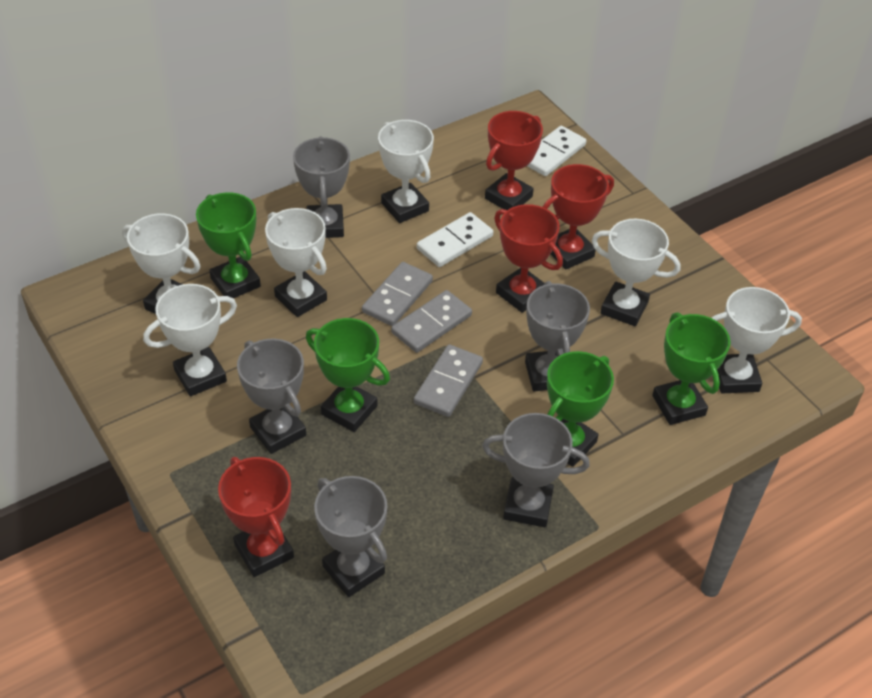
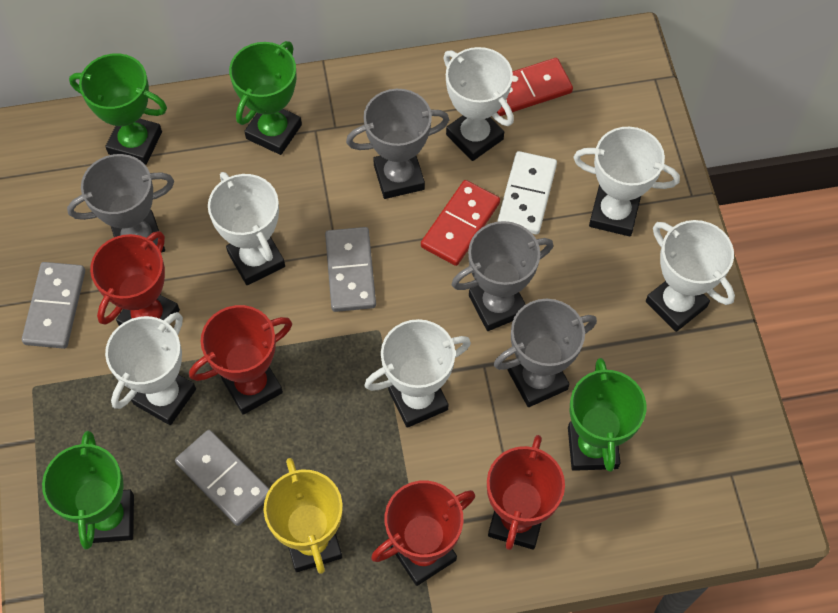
grey trophy: 5 -> 4
red domino: 0 -> 2
white domino: 2 -> 1
yellow trophy: 0 -> 1

